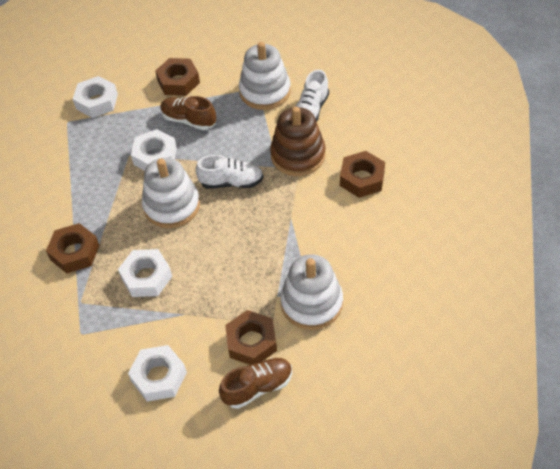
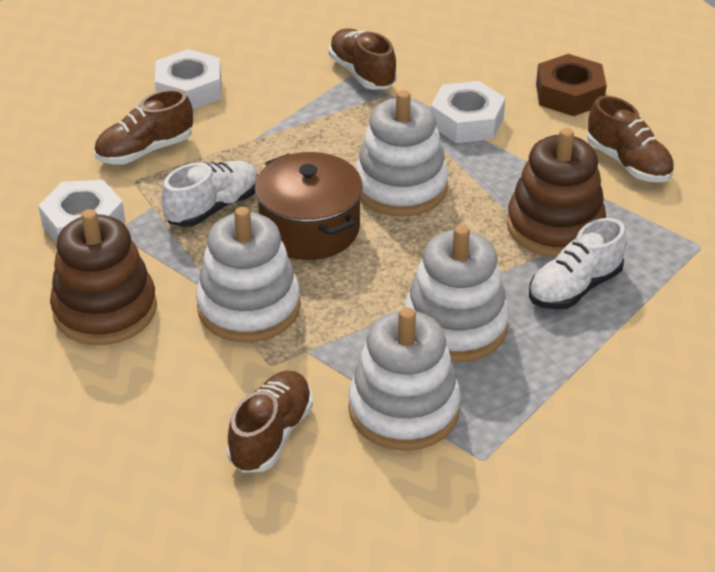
brown nut: 4 -> 1
brown pot: 0 -> 1
brown shoe: 2 -> 4
brown stacking toy: 1 -> 2
white nut: 4 -> 3
white stacking toy: 3 -> 4

